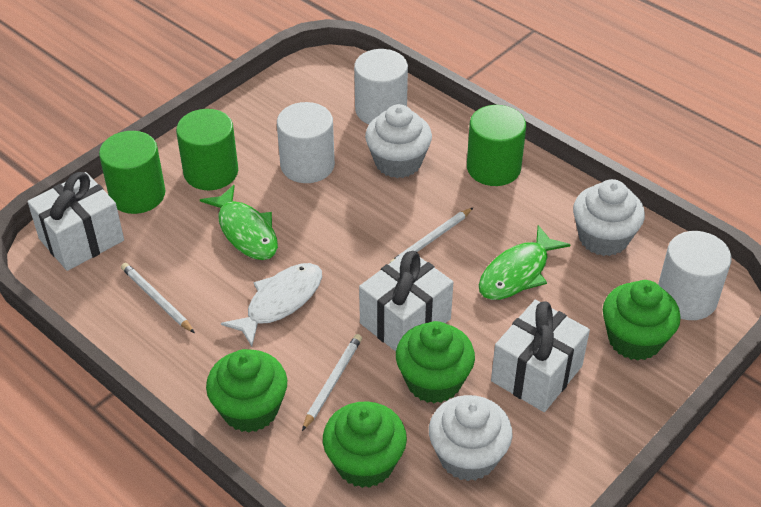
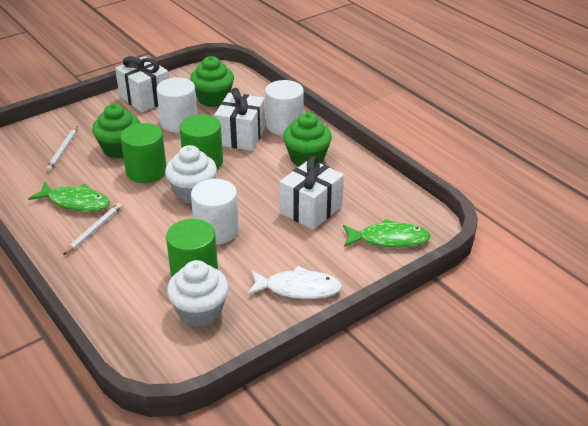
green cupcake: 4 -> 3
white cupcake: 3 -> 2
white pencil: 3 -> 2

